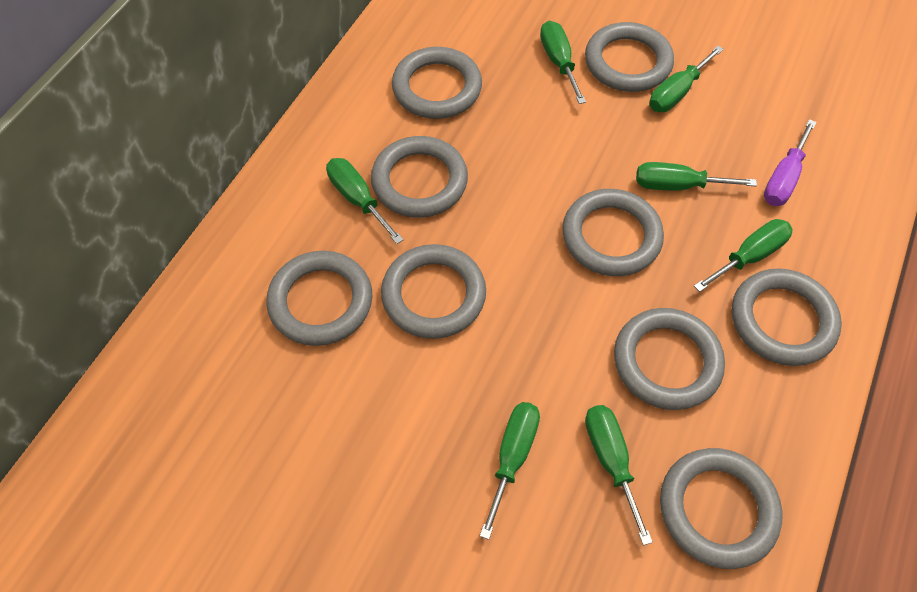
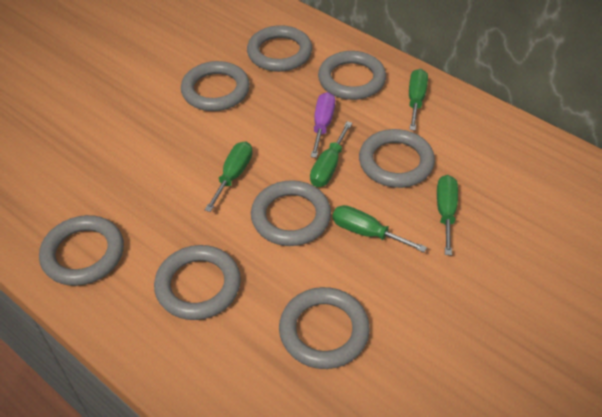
green screwdriver: 7 -> 5
grey ring: 9 -> 8

